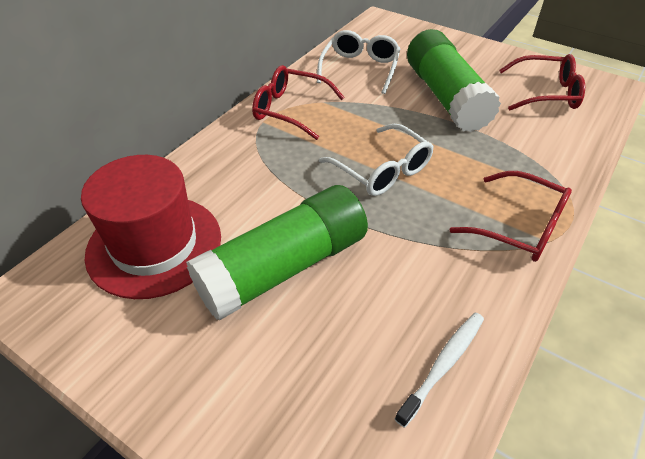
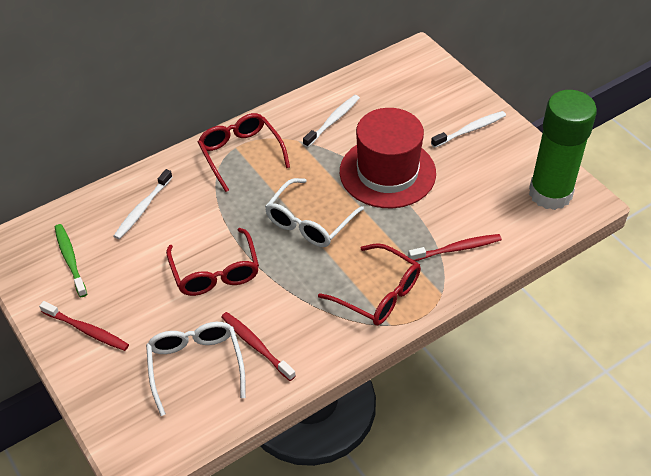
green glue stick: 2 -> 1
green toothbrush: 0 -> 1
red toothbrush: 0 -> 3
white toothbrush: 1 -> 3

